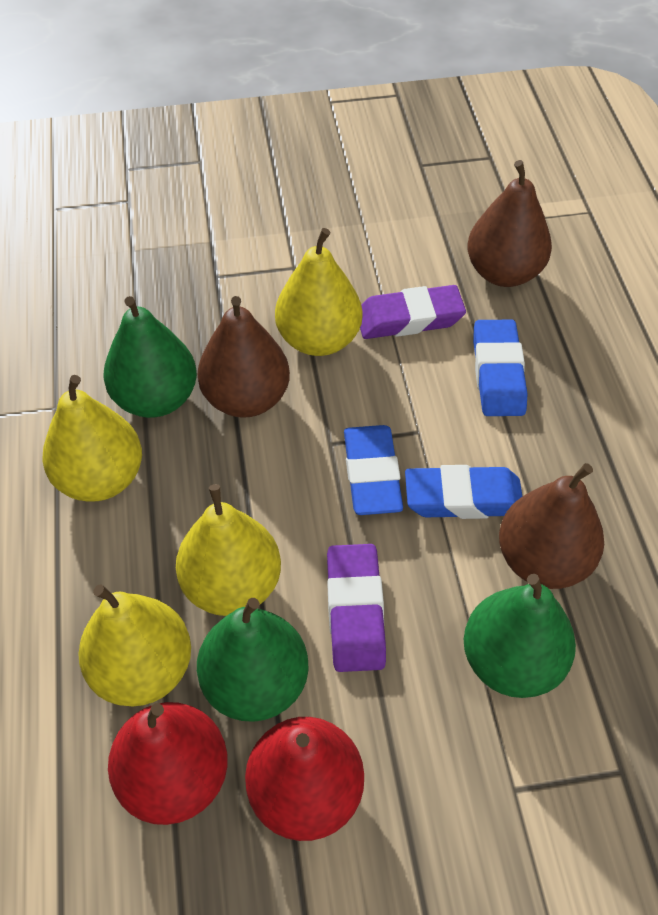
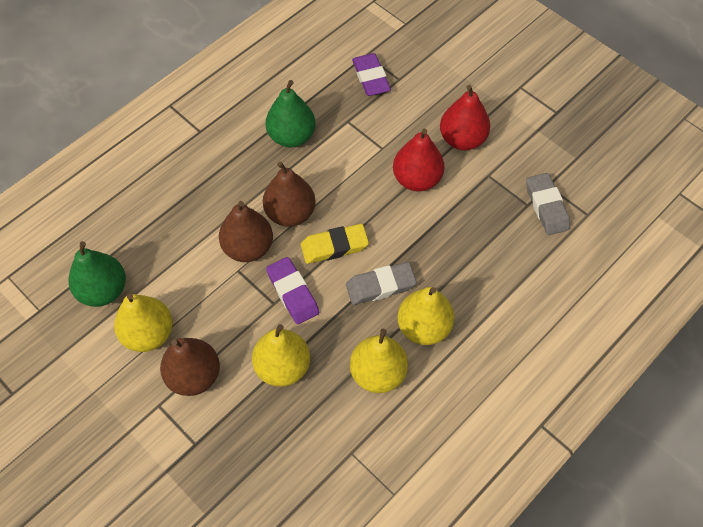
blue eraser: 3 -> 0
green pear: 3 -> 2
grey eraser: 0 -> 2
yellow eraser: 0 -> 1

